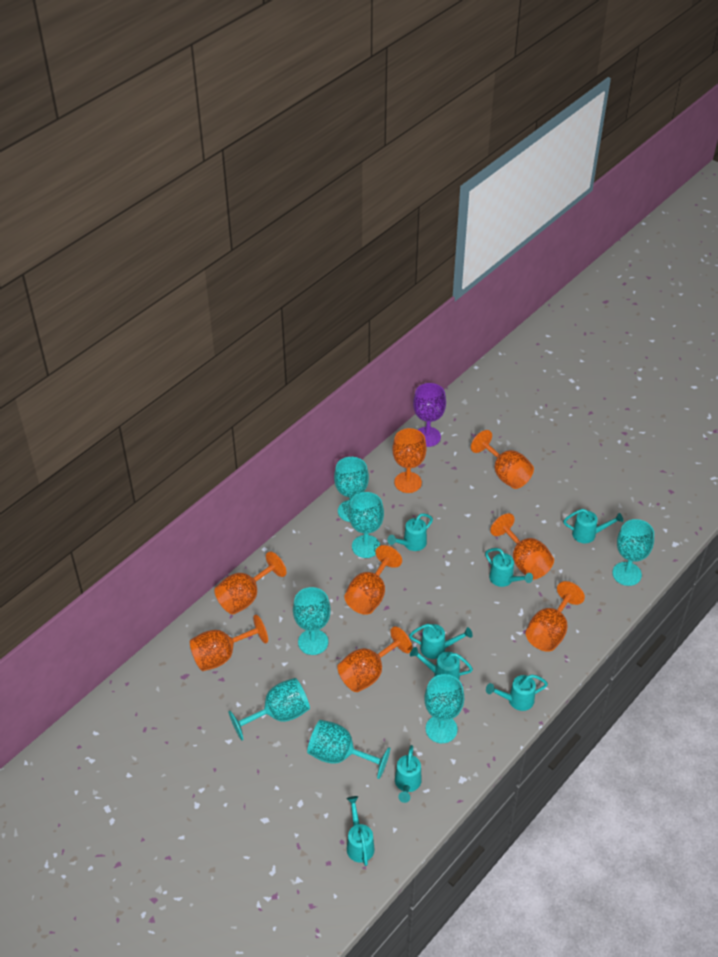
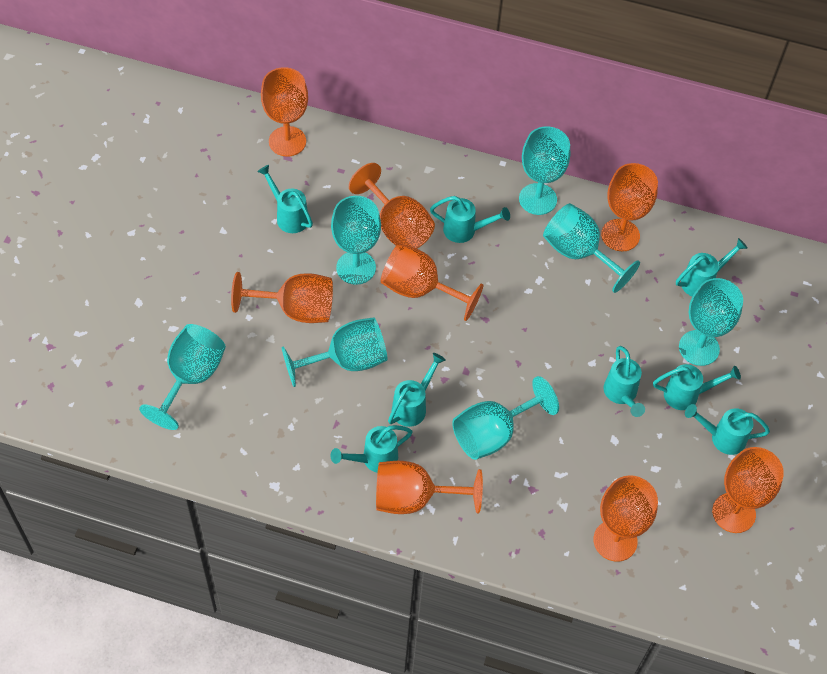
purple goblet: 1 -> 0

